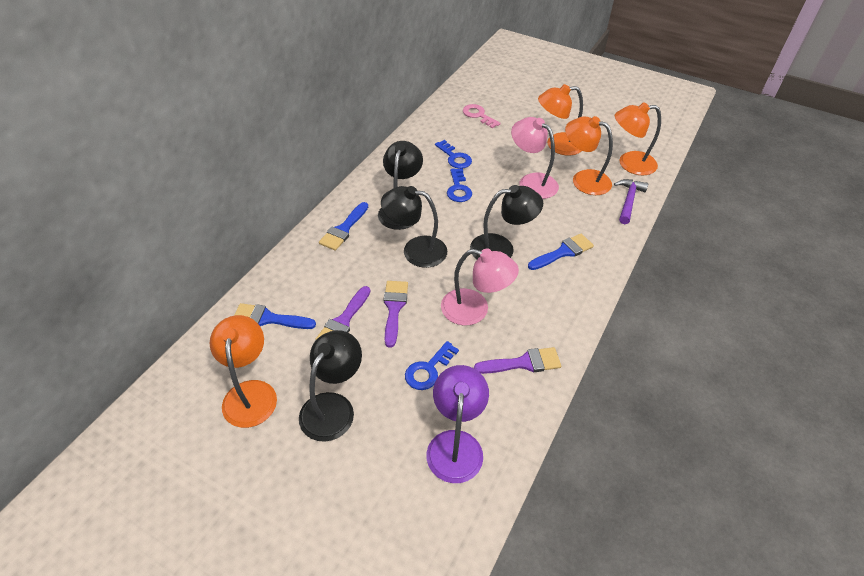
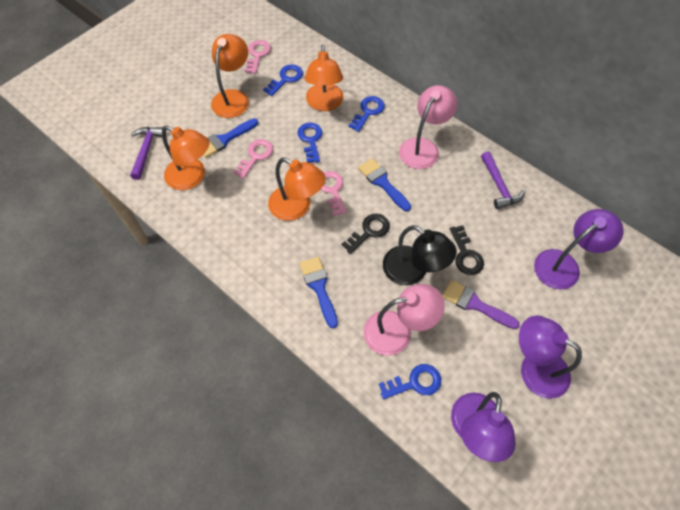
black key: 0 -> 2
black lamp: 4 -> 1
blue key: 3 -> 4
pink key: 1 -> 3
purple brush: 3 -> 1
purple hammer: 1 -> 2
purple lamp: 1 -> 3

